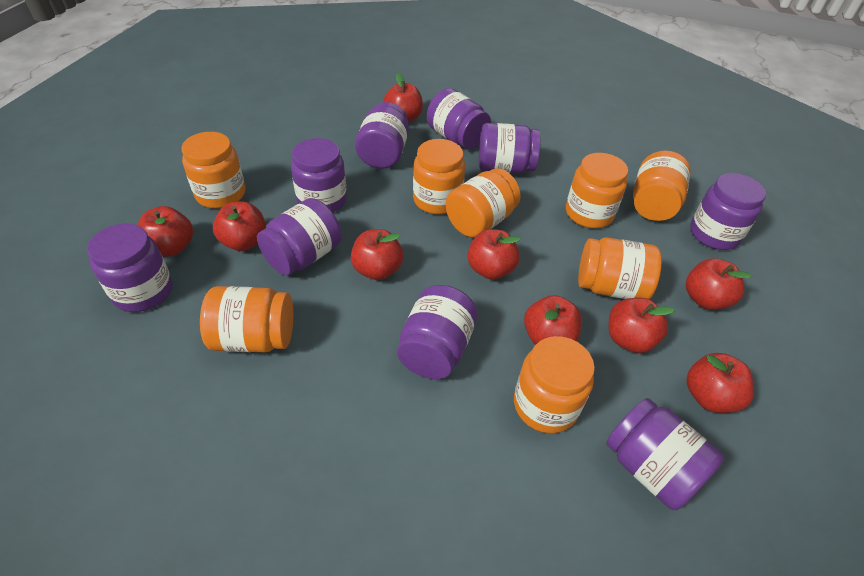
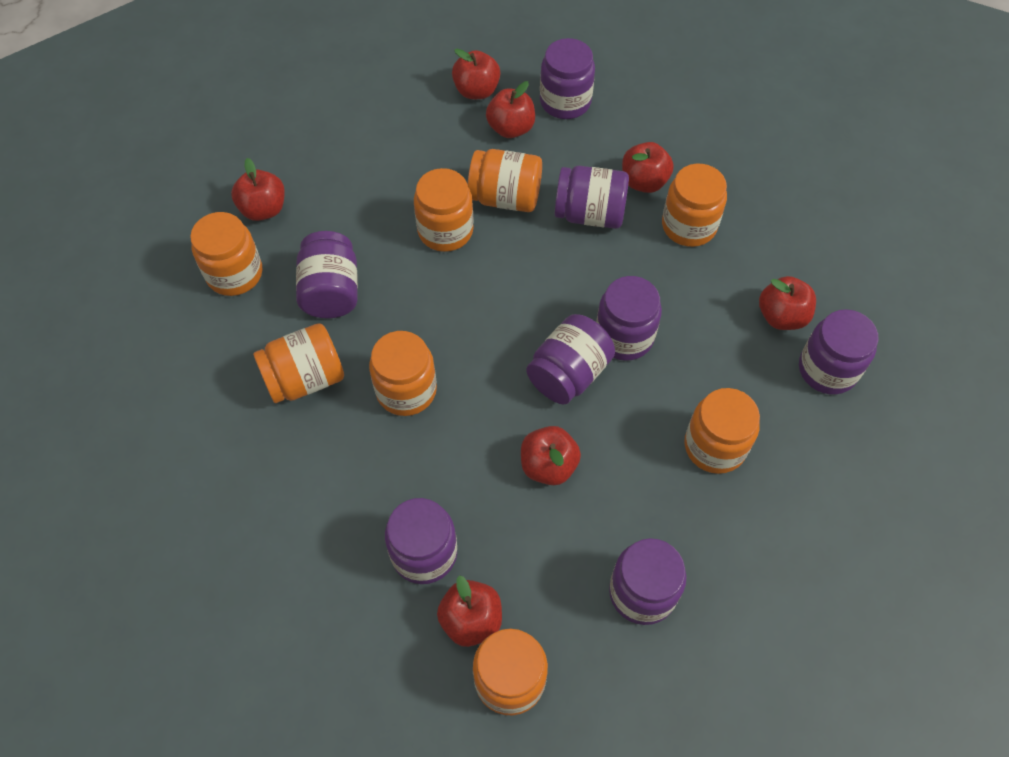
purple jar: 9 -> 8
red apple: 9 -> 7

